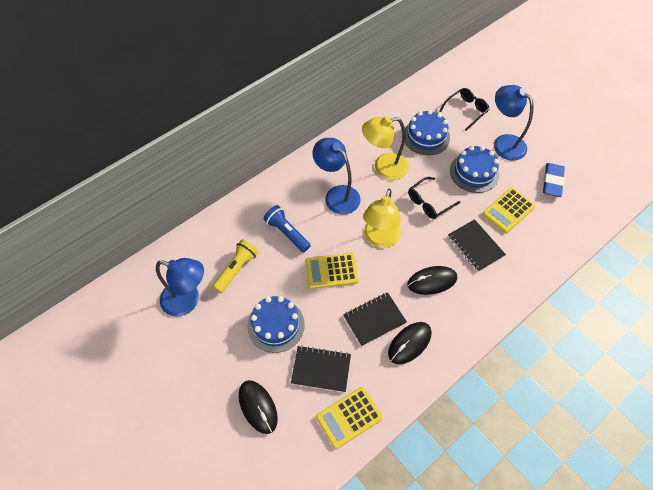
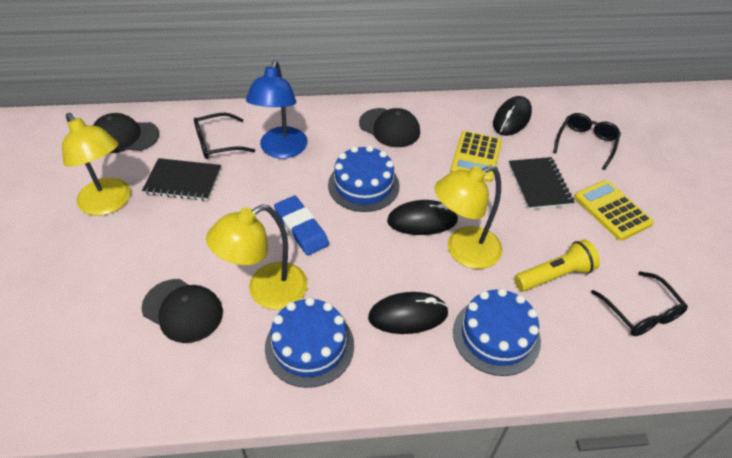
black cap: 0 -> 3
black glasses: 2 -> 3
black notebook: 3 -> 2
blue flashlight: 1 -> 0
blue lamp: 3 -> 1
yellow calculator: 3 -> 2
yellow lamp: 2 -> 3

